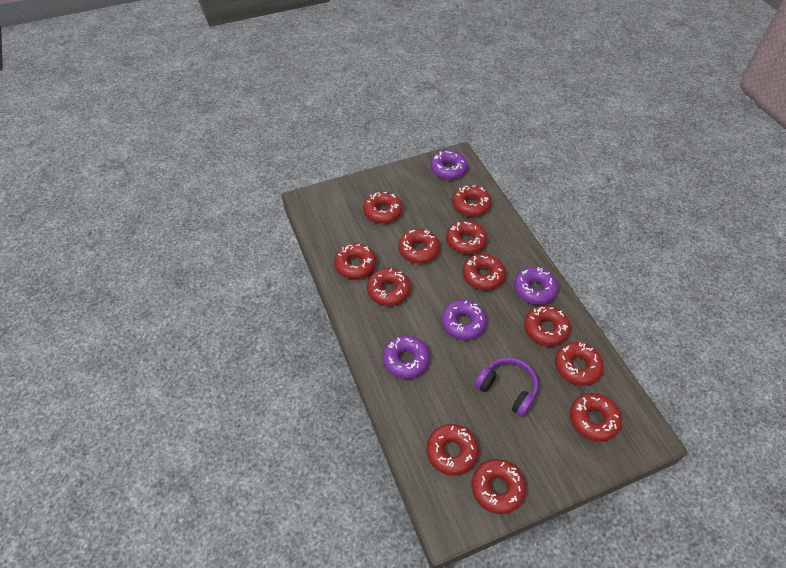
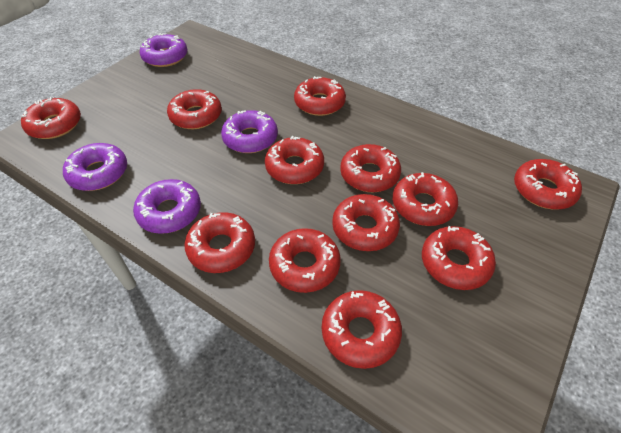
purple headphones: 1 -> 0

